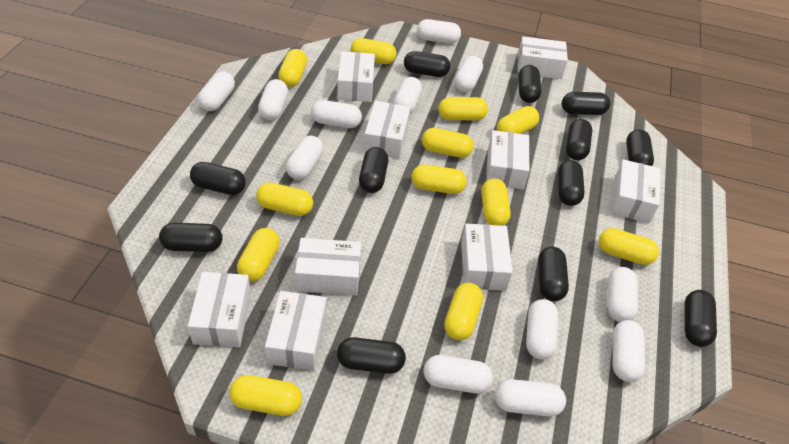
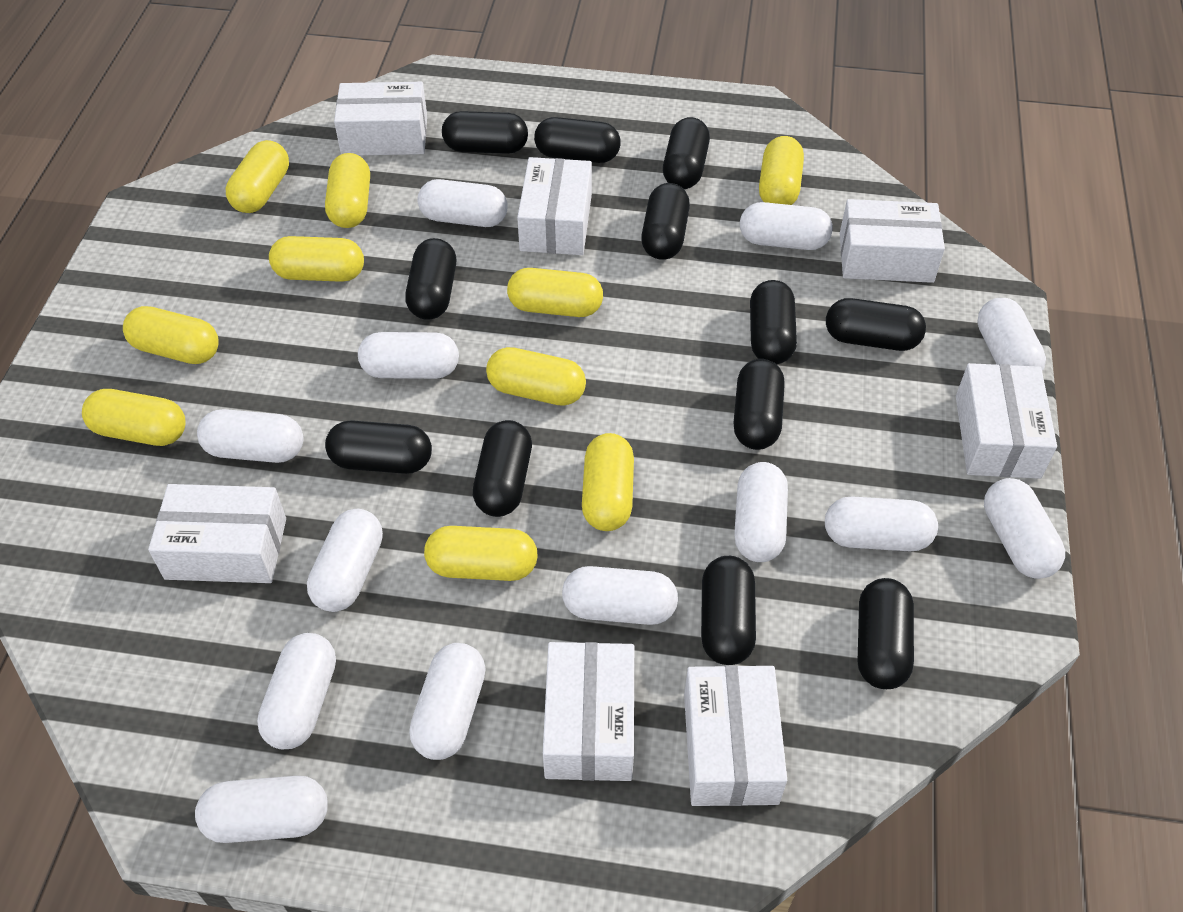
white box: 9 -> 7
white capsule: 12 -> 13
yellow capsule: 12 -> 10

